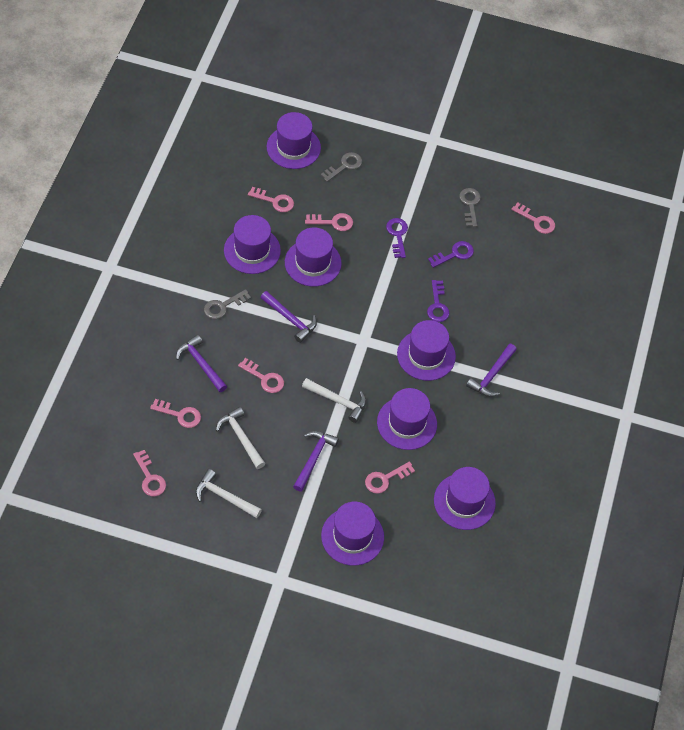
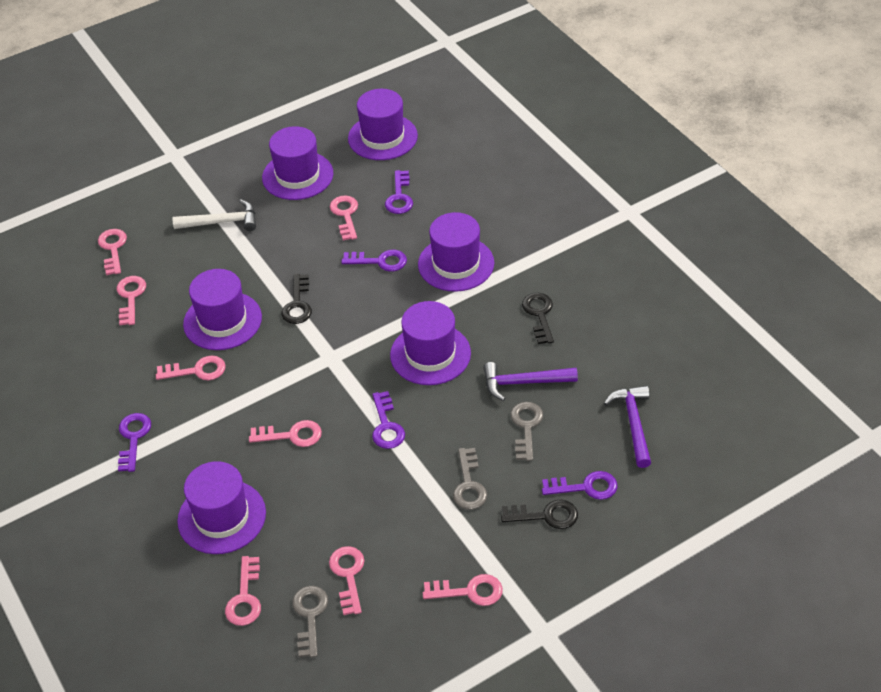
black key: 0 -> 3
pink key: 7 -> 8
purple hammer: 4 -> 2
purple hat: 7 -> 6
purple key: 3 -> 5
white hammer: 3 -> 1

